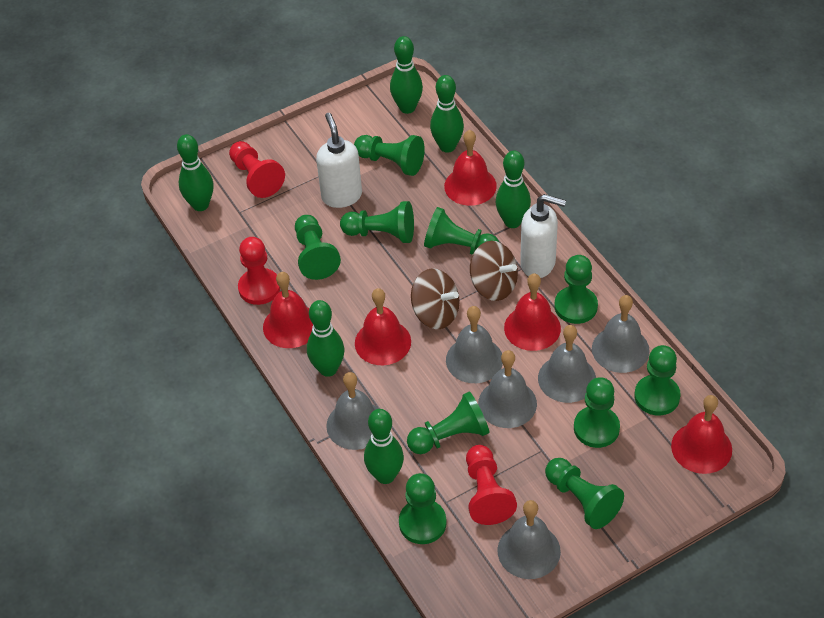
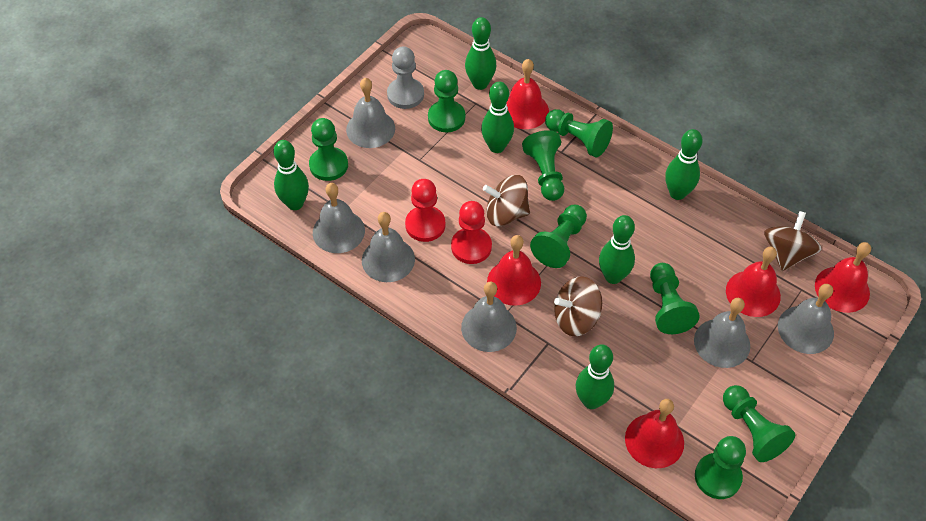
brown spinning top: 2 -> 3
green pawn: 10 -> 8
grey pawn: 0 -> 1
red pawn: 3 -> 2
white soap dispenser: 2 -> 0

